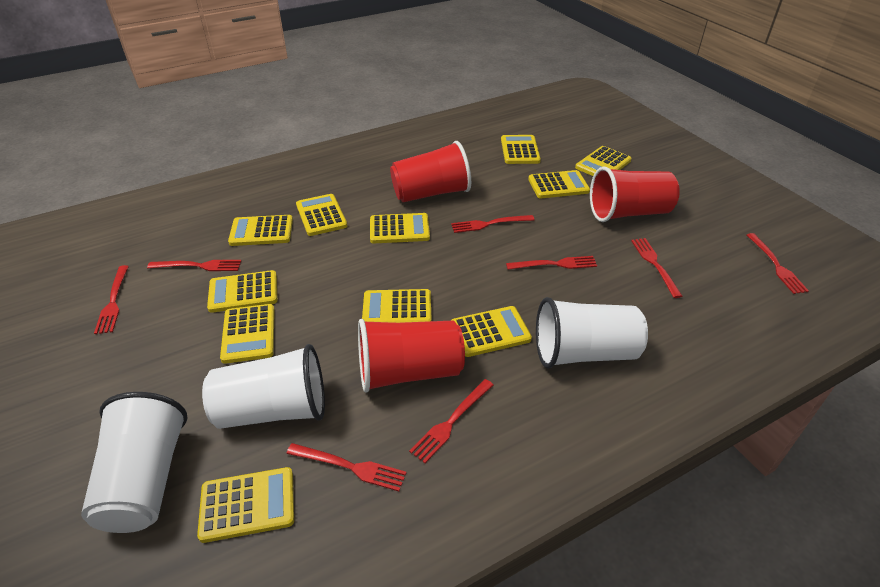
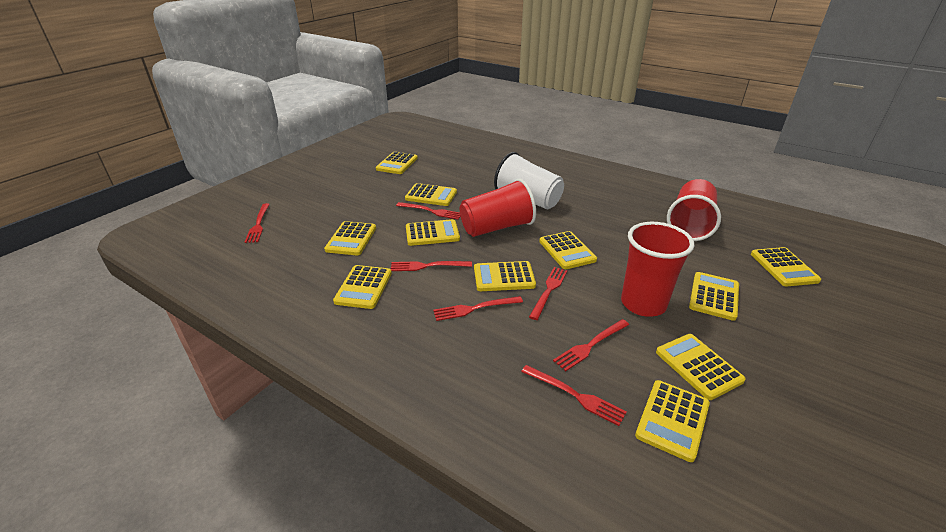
red fork: 8 -> 7
white cup: 3 -> 1

